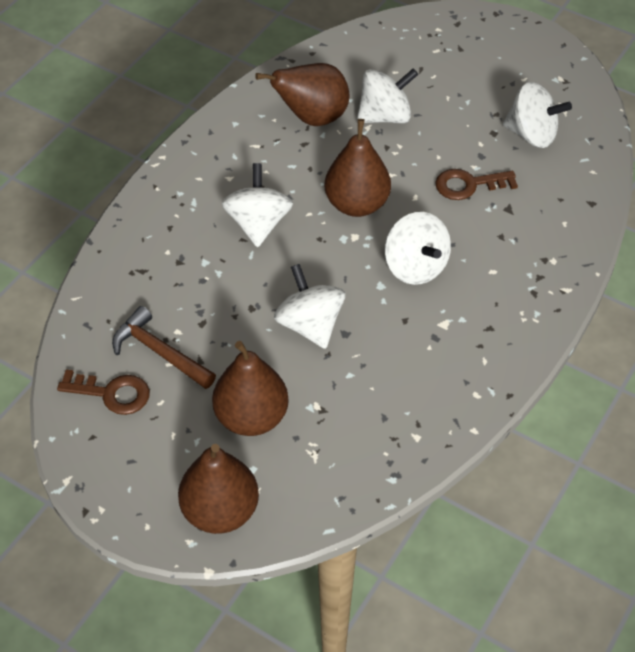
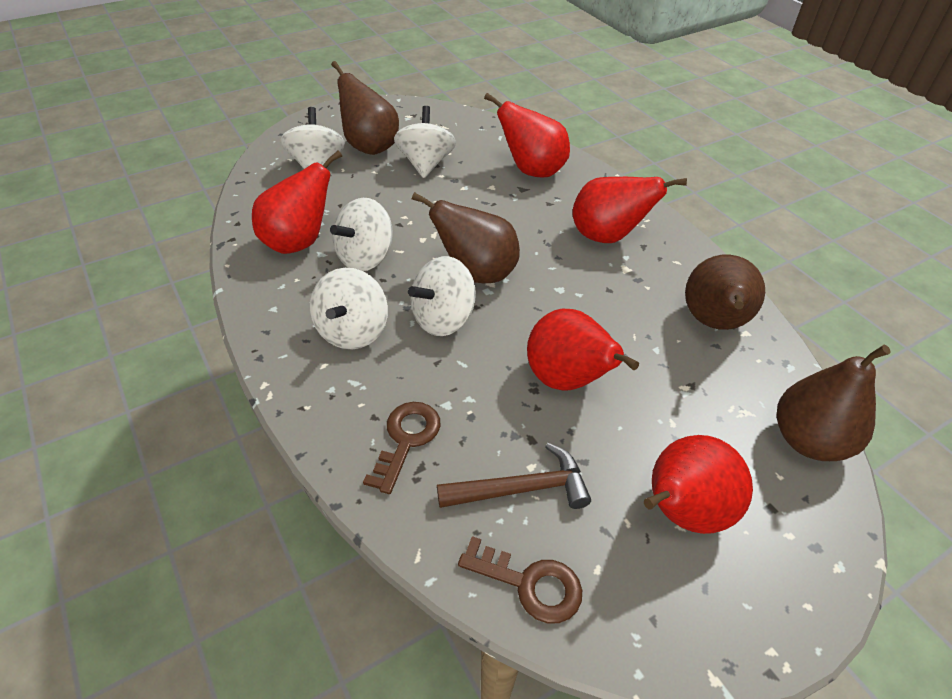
red pear: 0 -> 5

